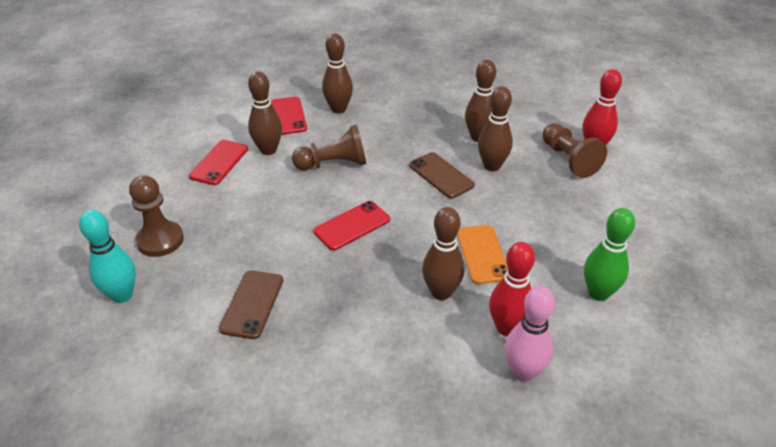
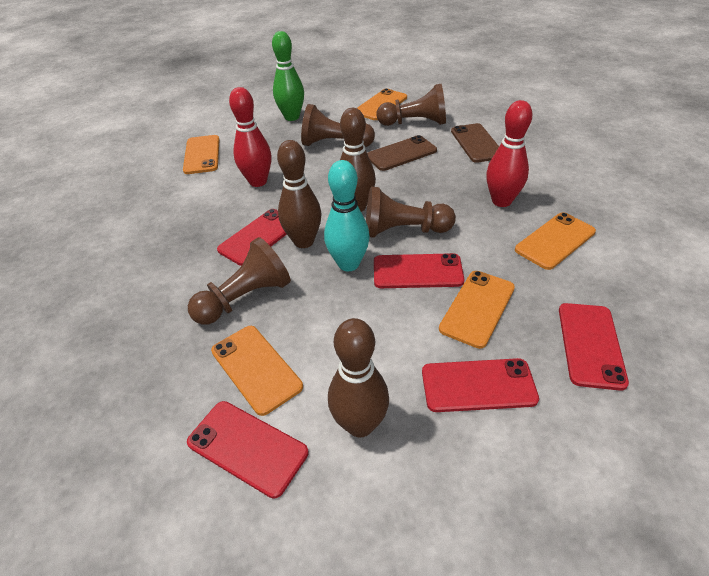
brown bowling pin: 5 -> 3
brown pawn: 3 -> 4
orange phone: 1 -> 5
pink bowling pin: 1 -> 0
red phone: 3 -> 5

